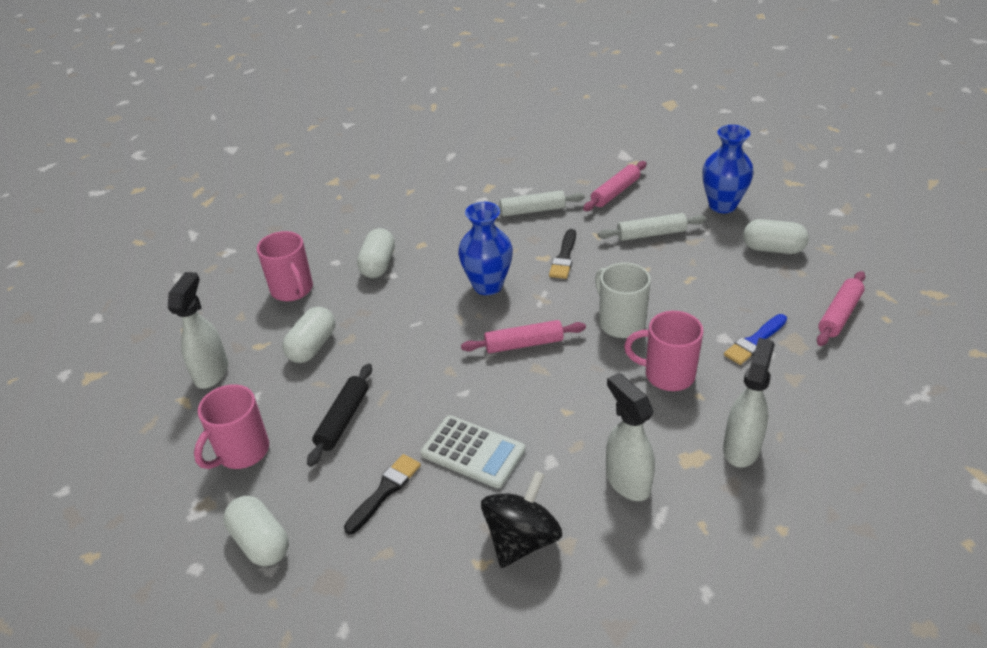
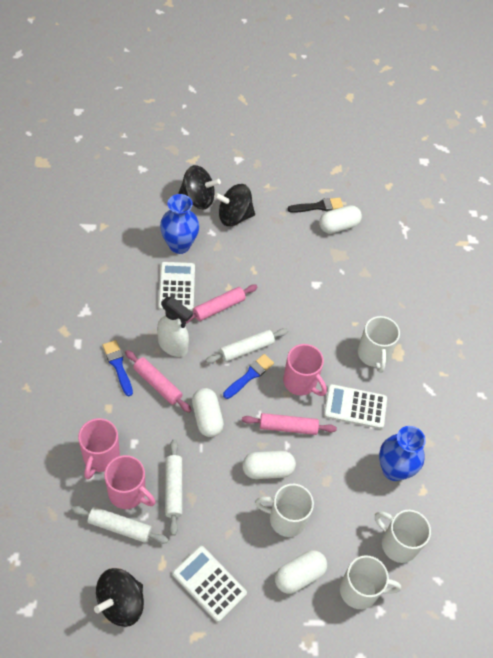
black brush: 2 -> 1
black rolling pin: 1 -> 0
black spinning top: 1 -> 3
blue brush: 1 -> 2
white calculator: 1 -> 3
white mug: 1 -> 4
white rolling pin: 2 -> 3
white spray bottle: 3 -> 1

